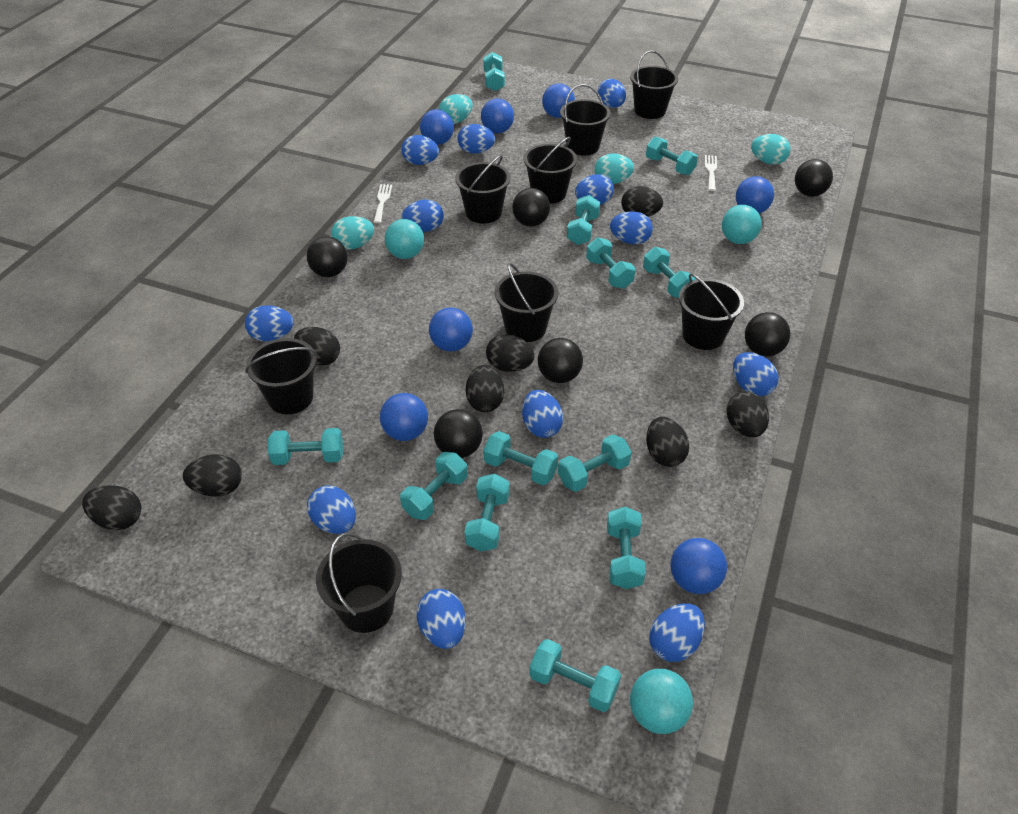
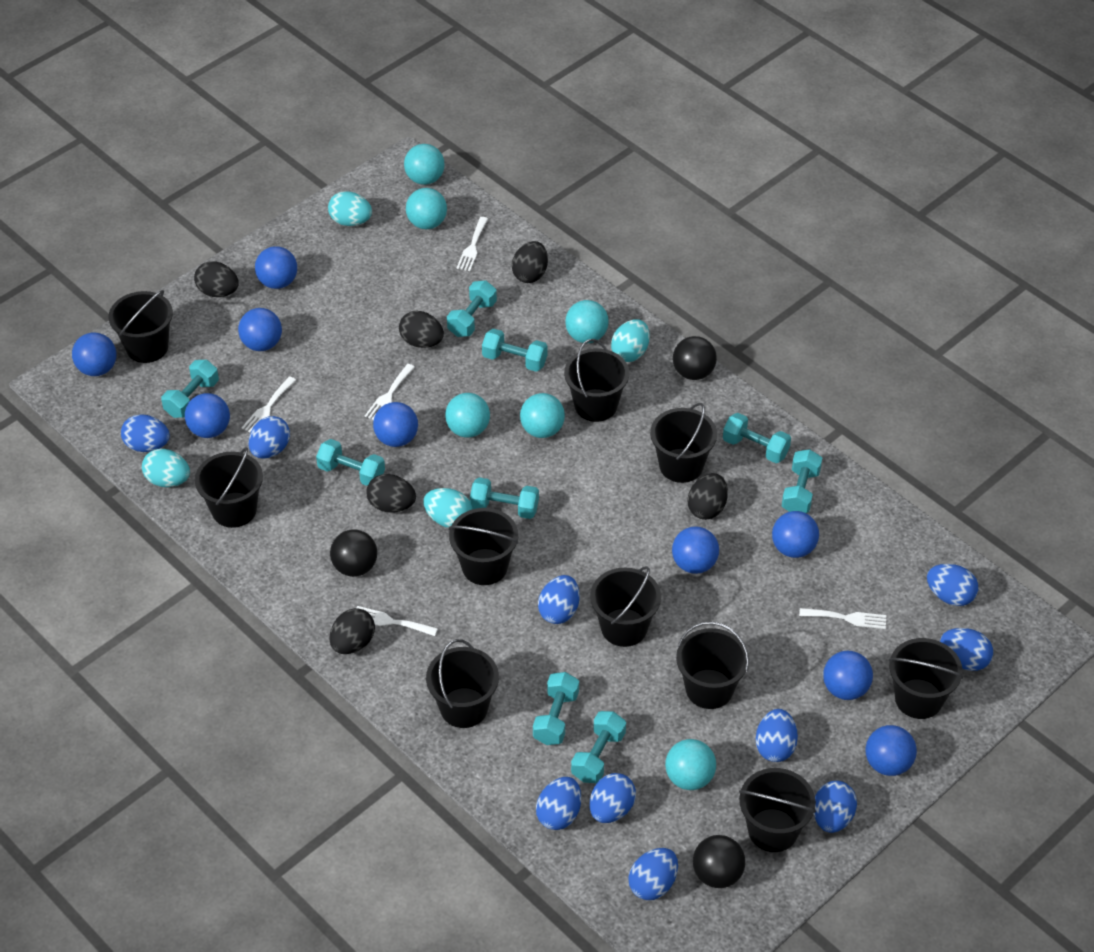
black ball: 6 -> 3
black bucket: 8 -> 10
black egg: 8 -> 6
blue ball: 7 -> 9
blue egg: 12 -> 10
turquoise ball: 3 -> 6
turquoise dumbbell: 12 -> 9
white fork: 2 -> 5

